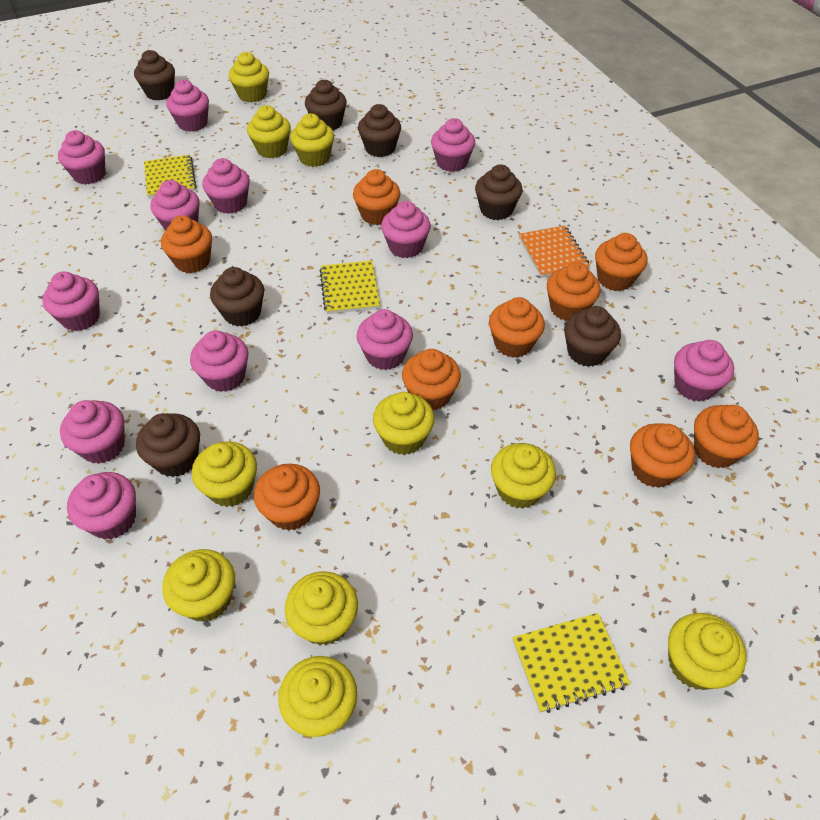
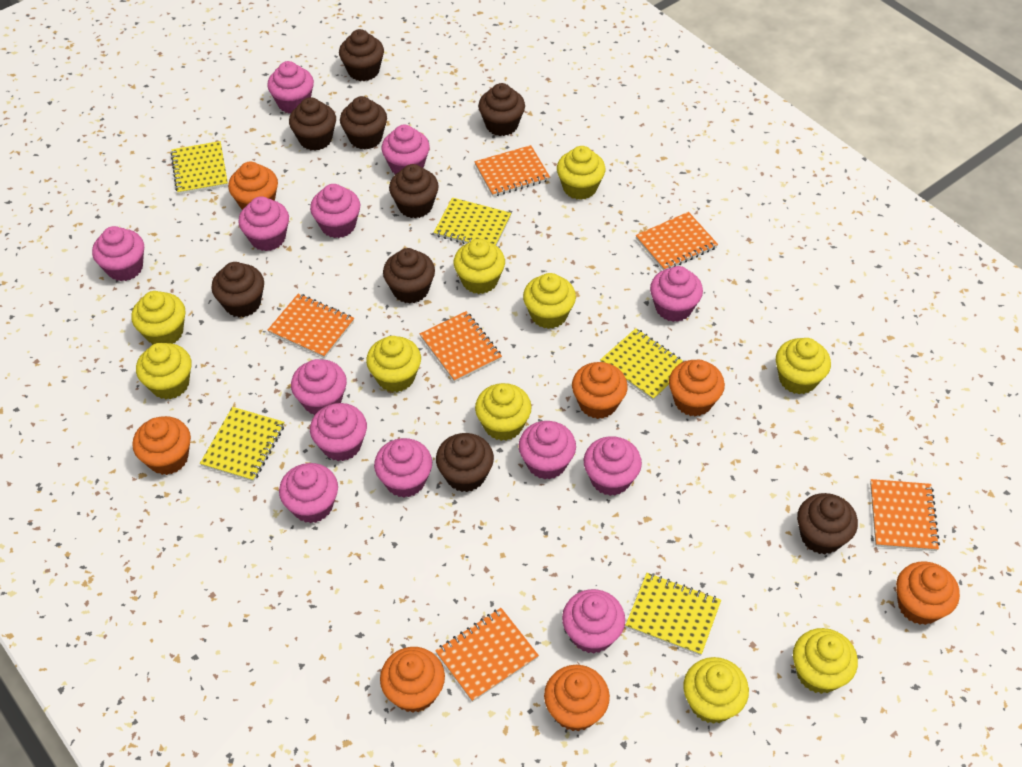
brown cupcake: 7 -> 9
orange cupcake: 9 -> 7
orange notebook: 1 -> 6
pink cupcake: 12 -> 13
yellow notebook: 3 -> 5

